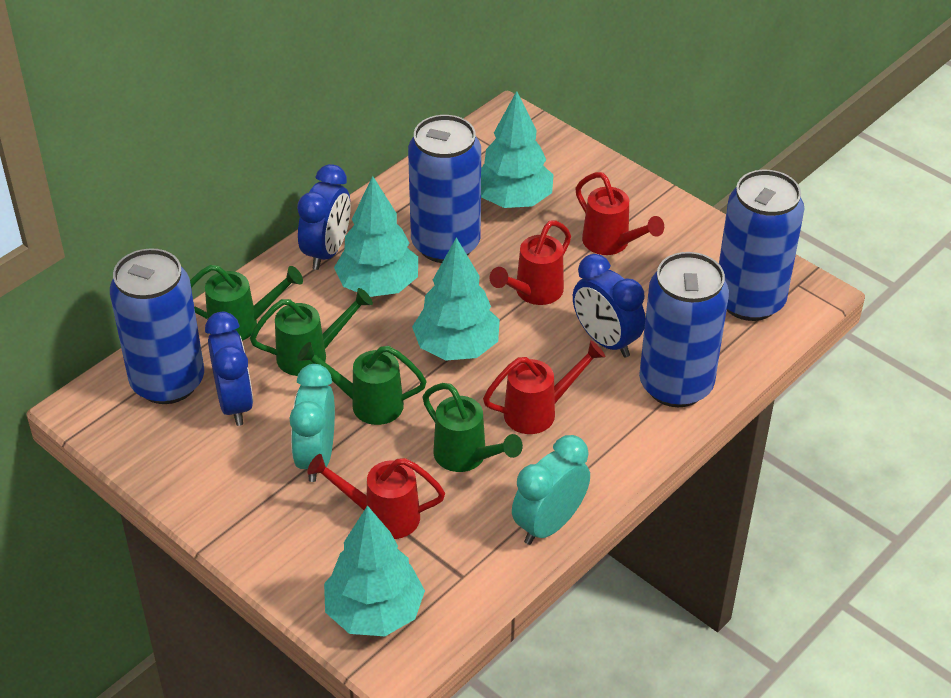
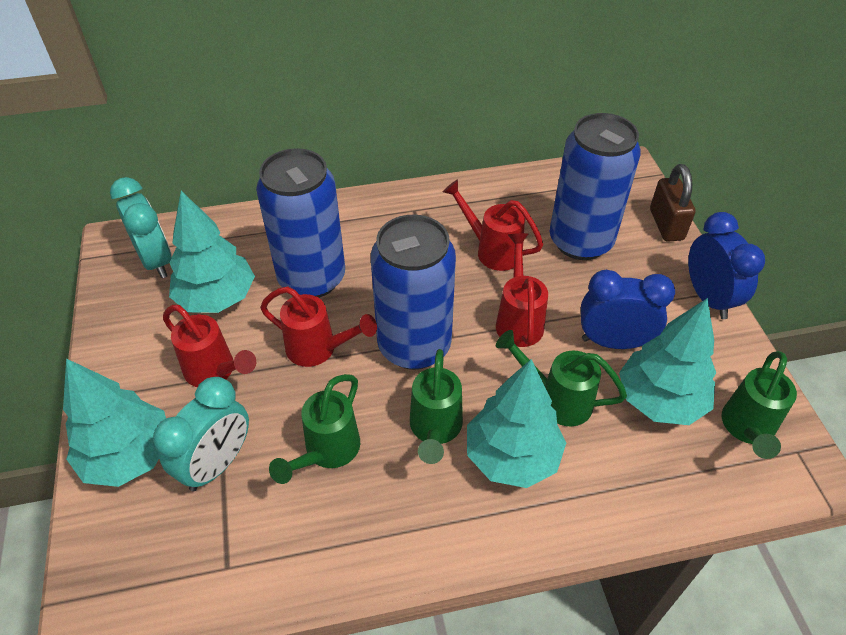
blue can: 4 -> 3
blue clock: 3 -> 2
brown padlock: 0 -> 1

